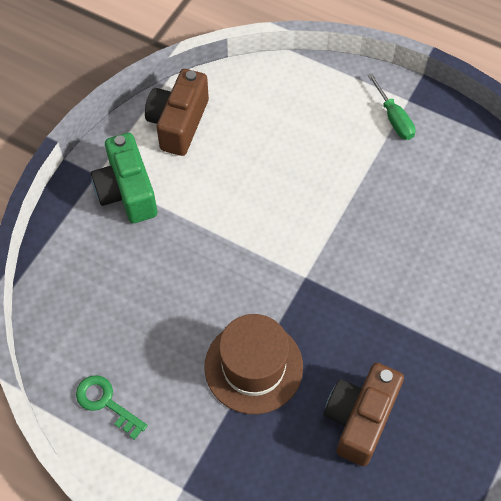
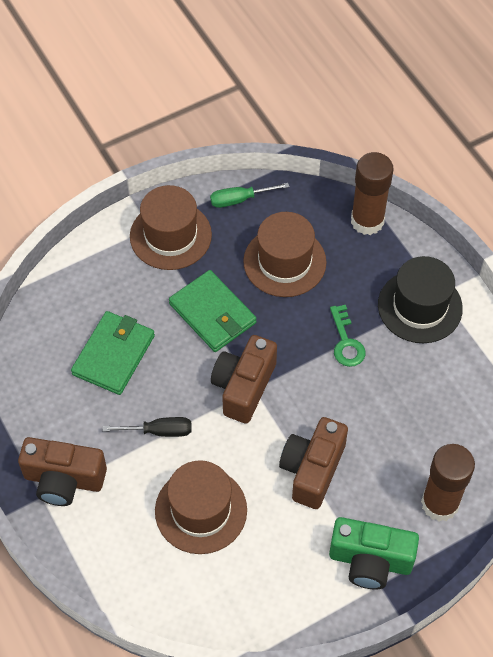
black hat: 0 -> 1
black screwdriver: 0 -> 1
brown camera: 2 -> 3
brown glue stick: 0 -> 2
brown hat: 1 -> 3
green wallet: 0 -> 2

